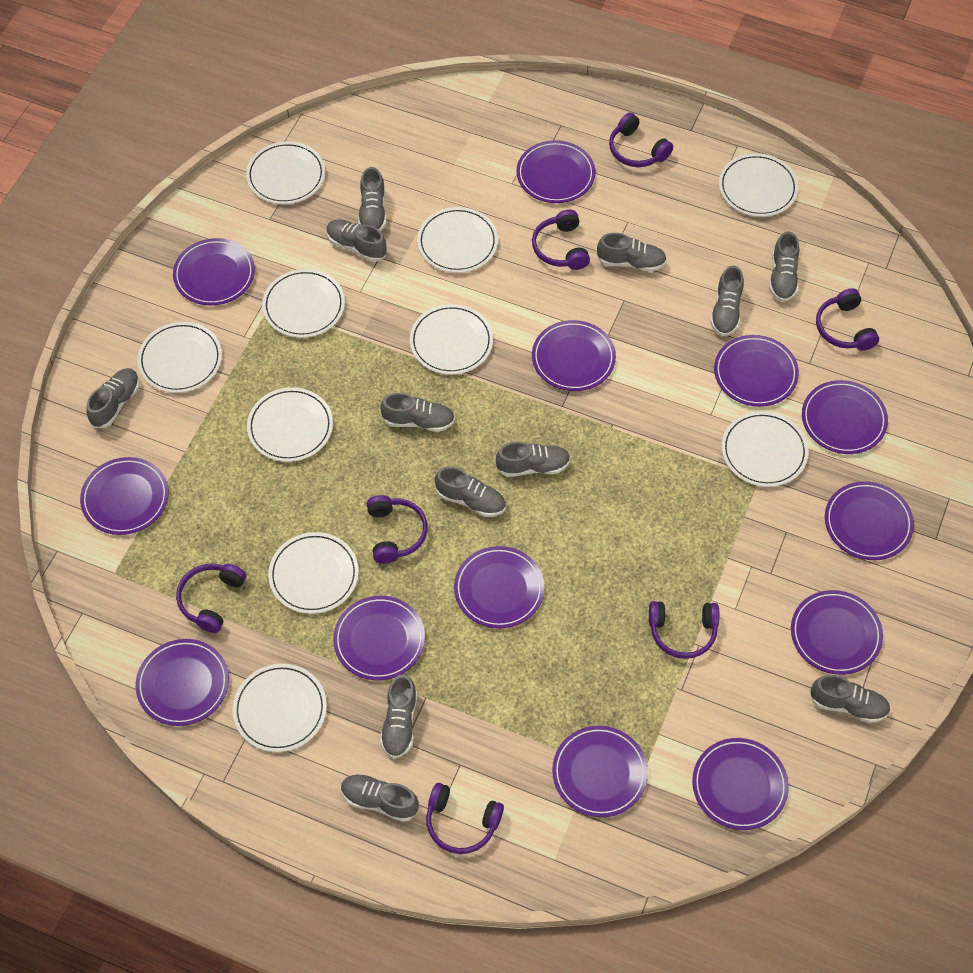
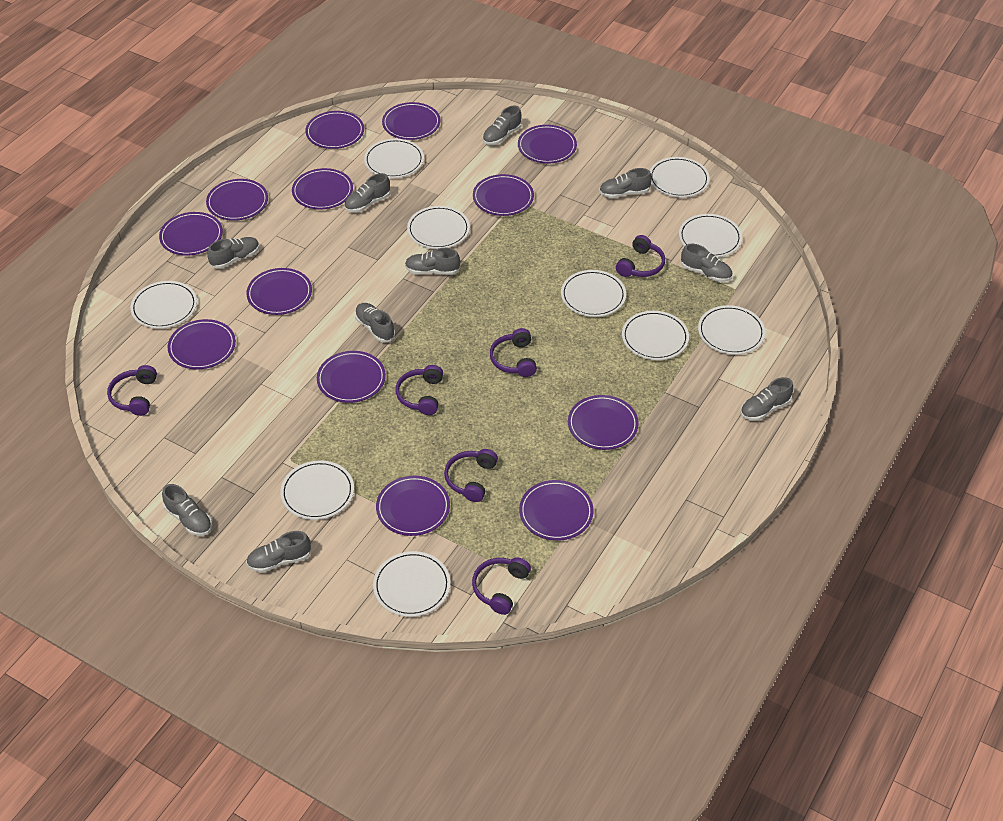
grey shoe: 12 -> 10
purple headphones: 7 -> 6

